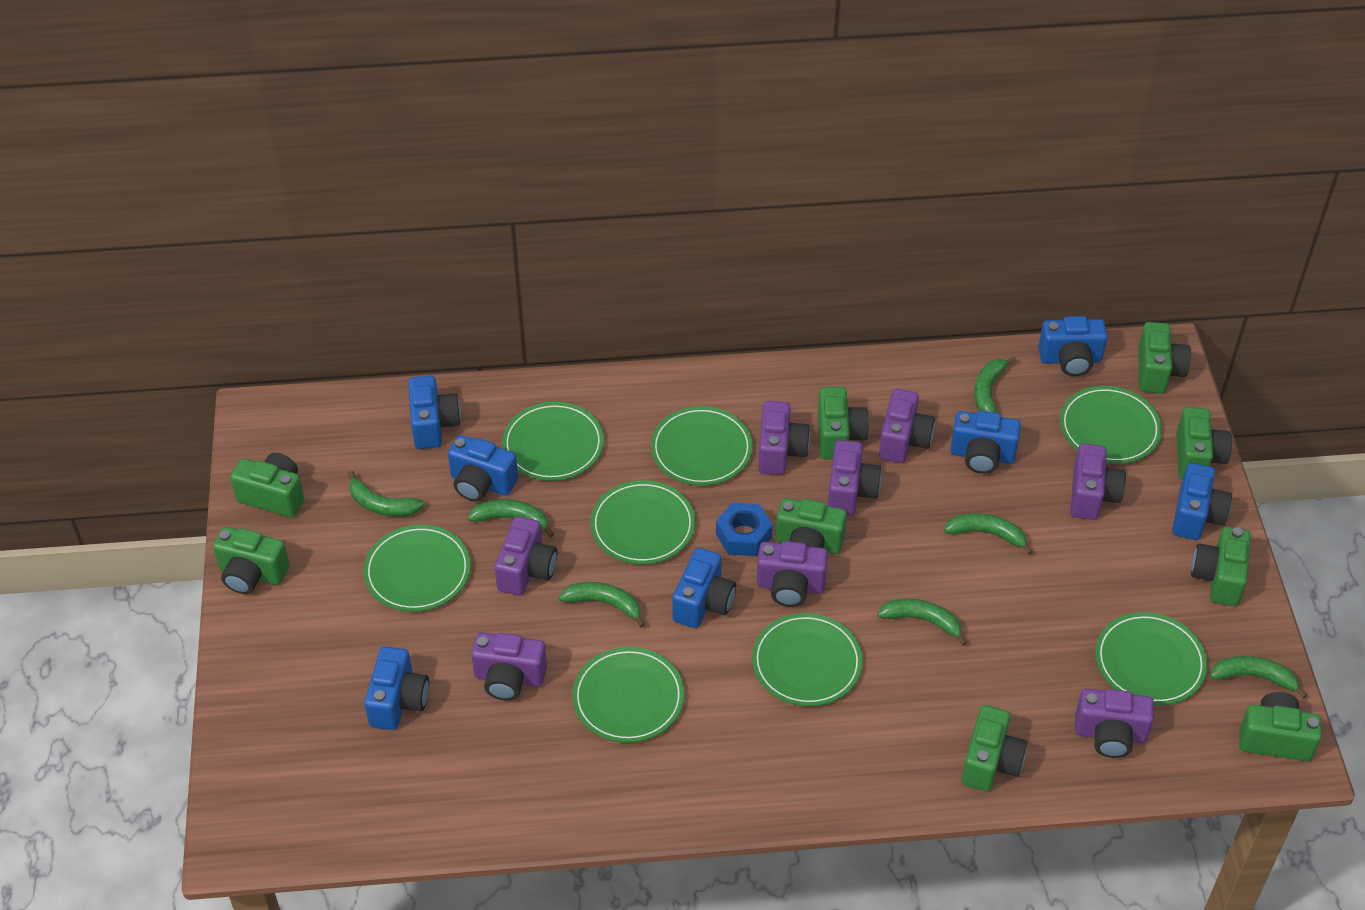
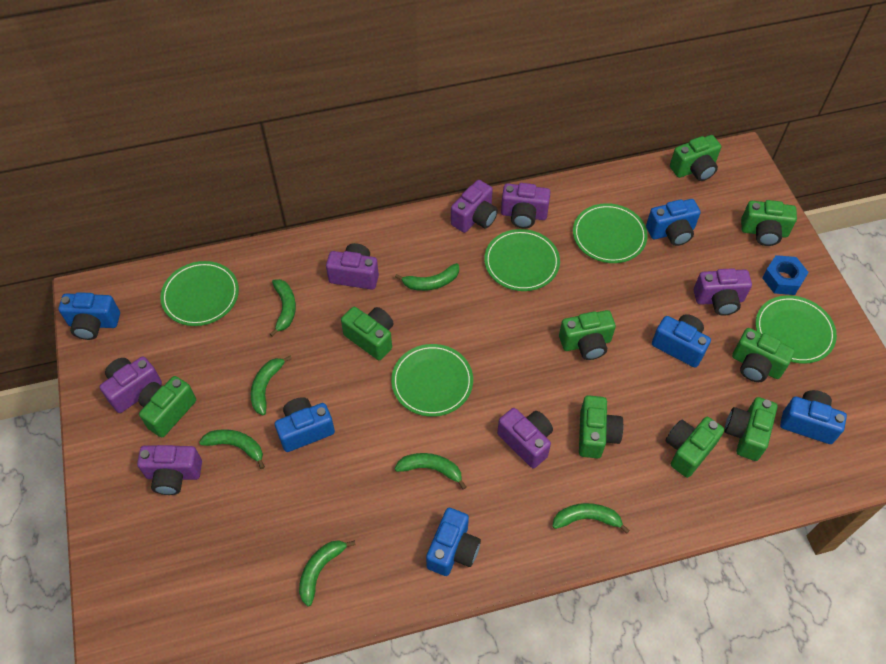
blue camera: 7 -> 6
green plate: 8 -> 5
purple camera: 8 -> 7

